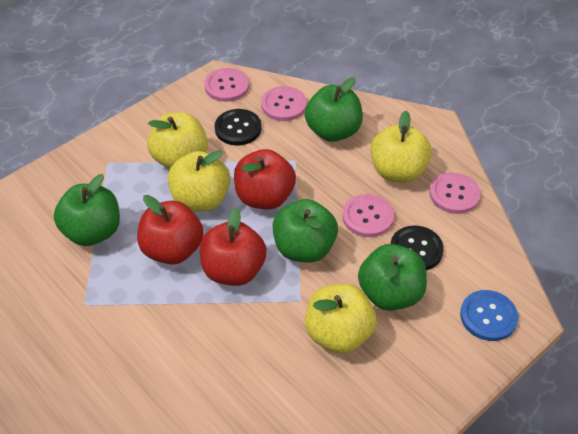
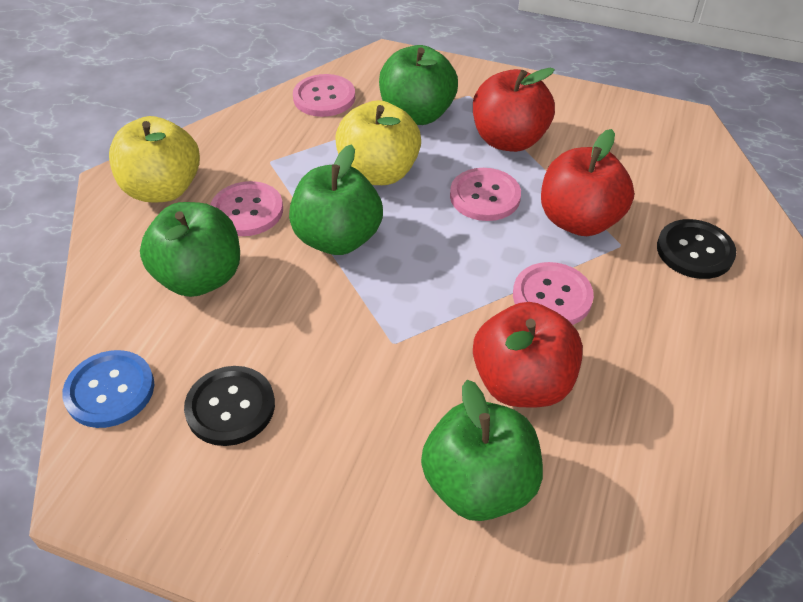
yellow apple: 4 -> 2

